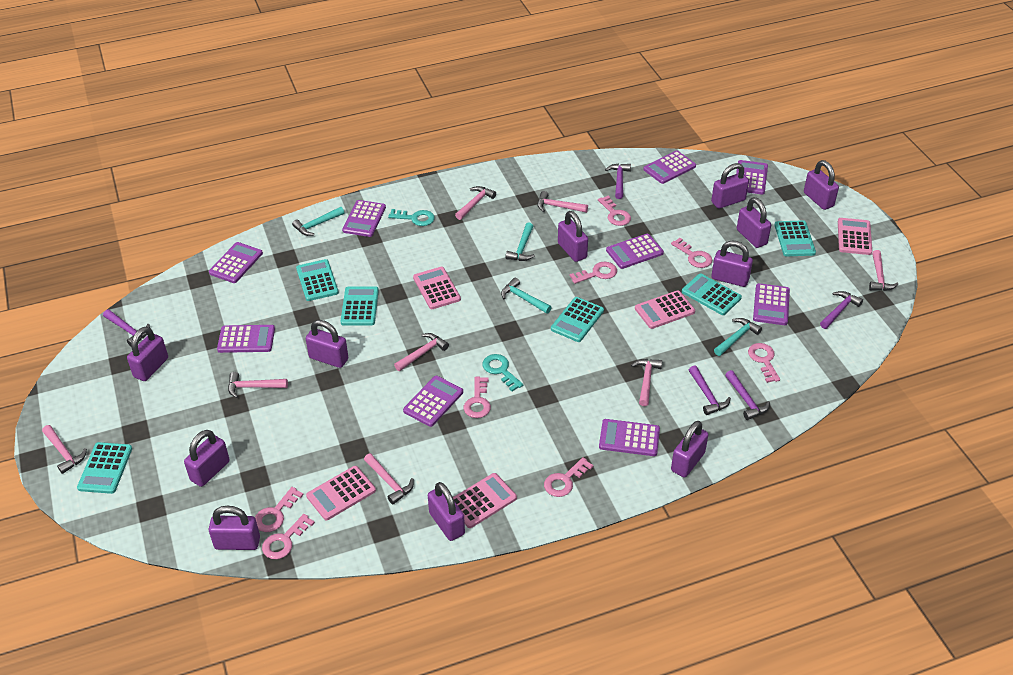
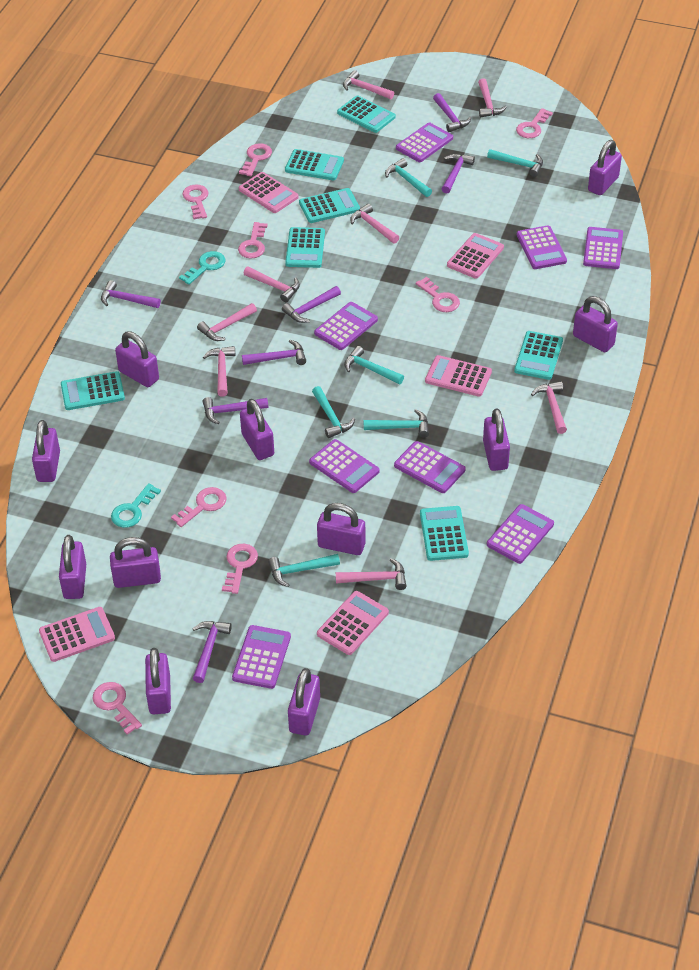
purple calculator: 9 -> 8
purple hammer: 5 -> 7
turquoise calculator: 6 -> 7
turquoise hammer: 4 -> 6

